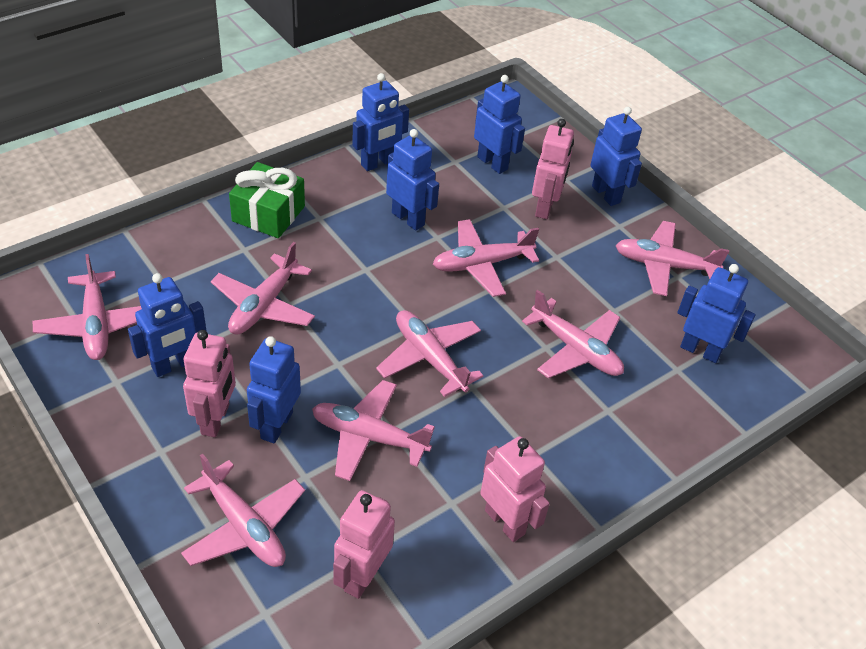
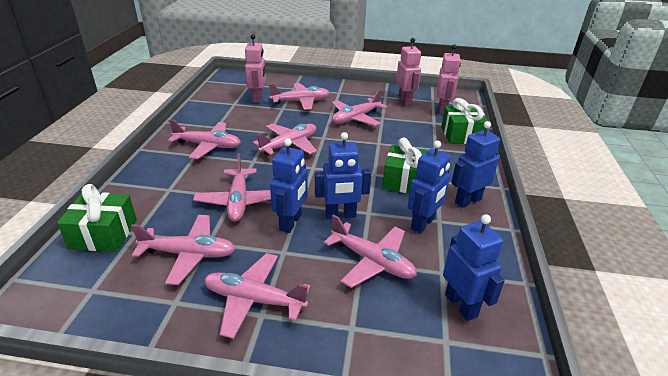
blue robot: 7 -> 5
green gift: 1 -> 3
pink robot: 4 -> 3

